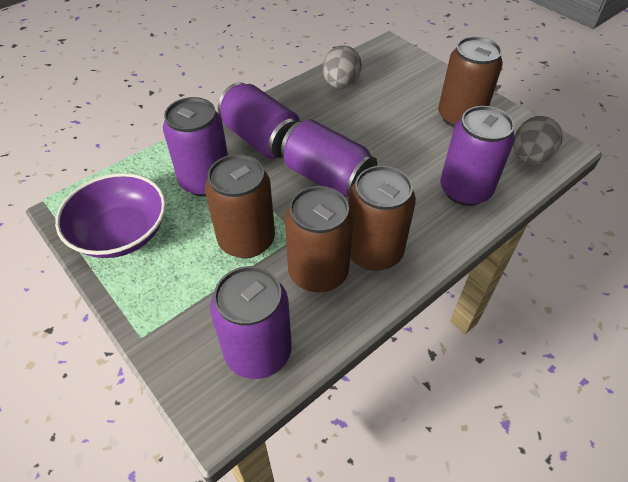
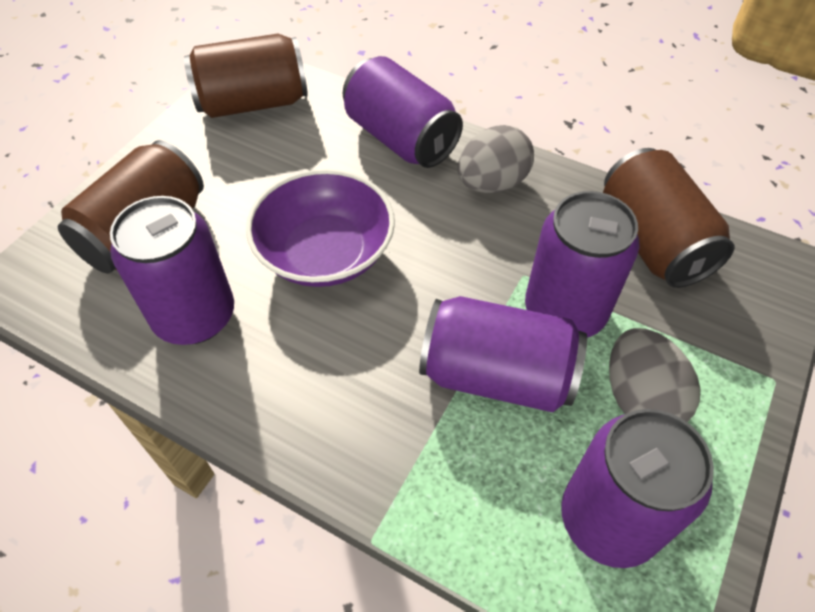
brown can: 4 -> 3

